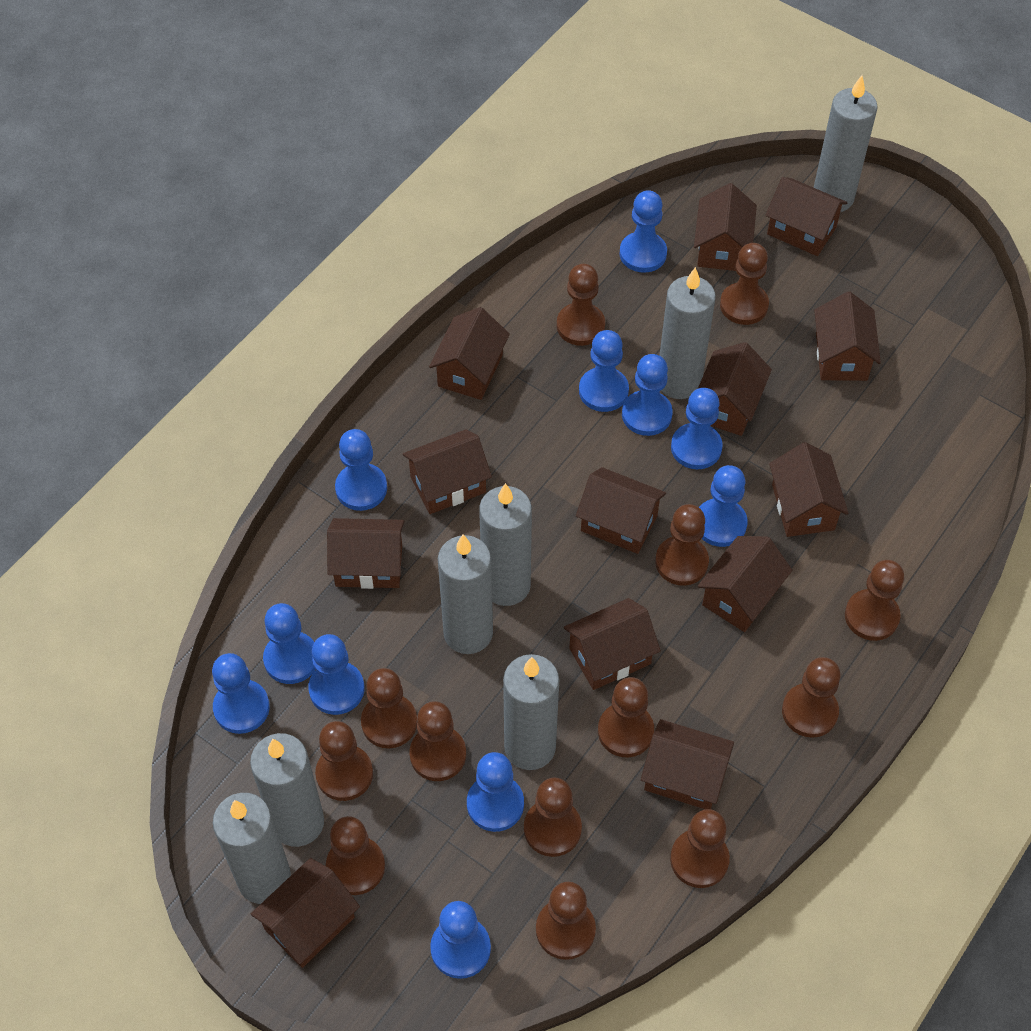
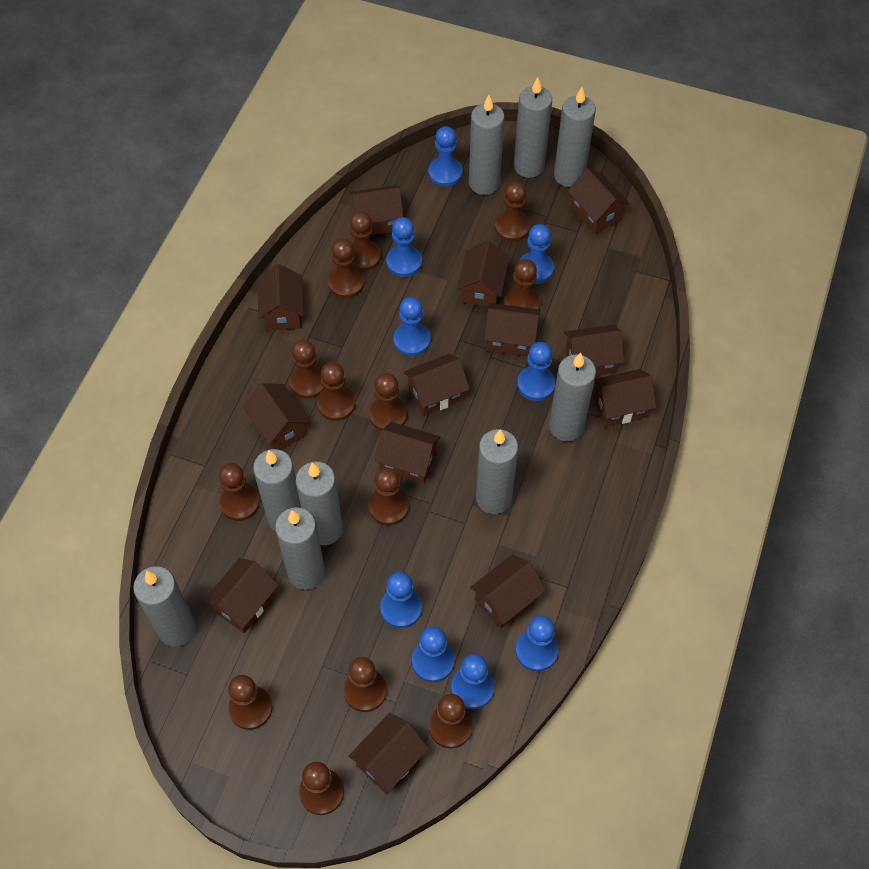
blue pawn: 11 -> 9
grey candle: 7 -> 9

